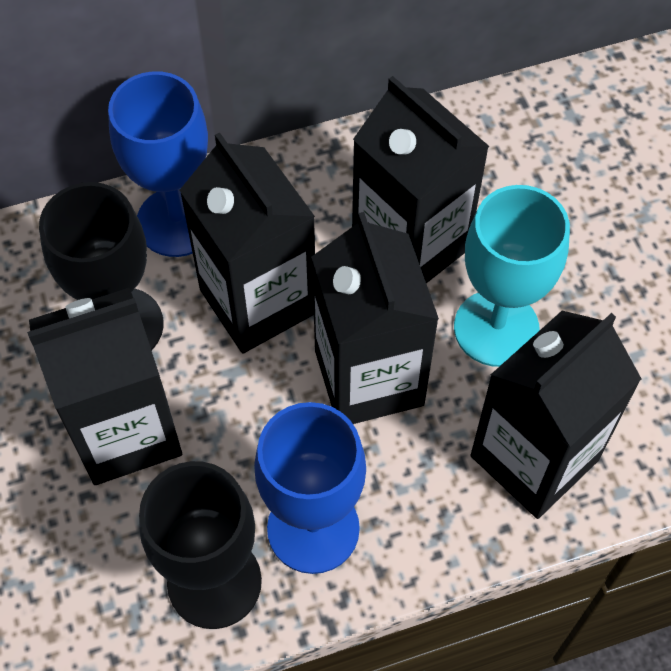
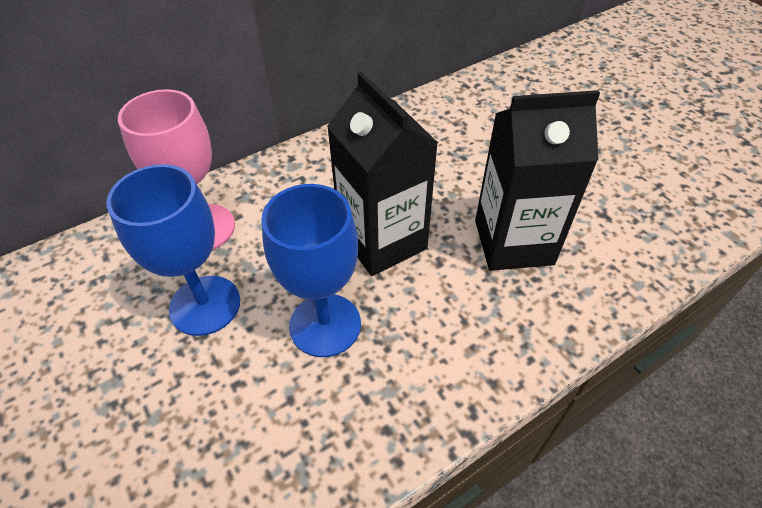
black carton: 5 -> 2
black goblet: 2 -> 0
pink goblet: 0 -> 1
turquoise goblet: 1 -> 0

